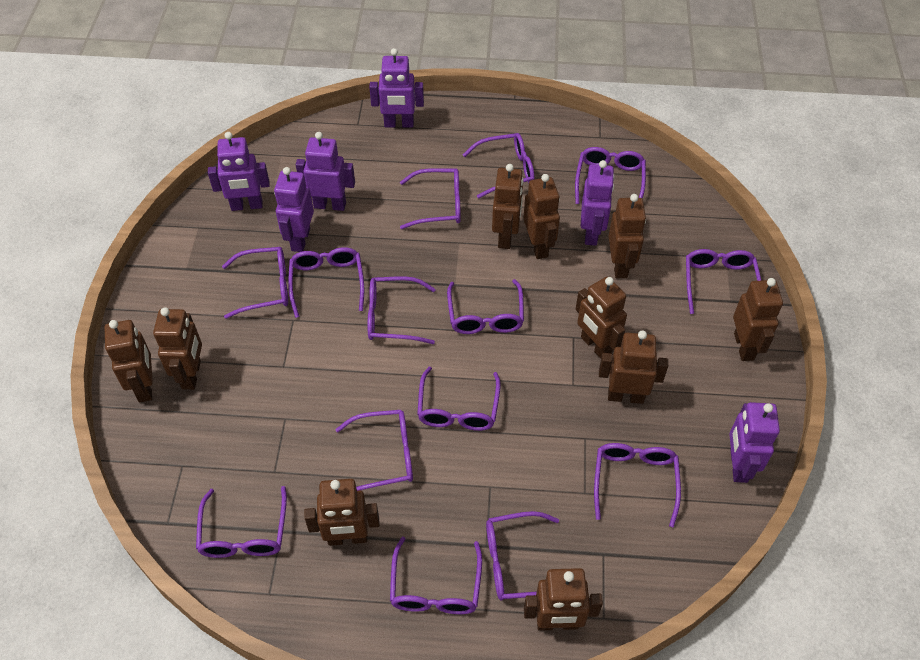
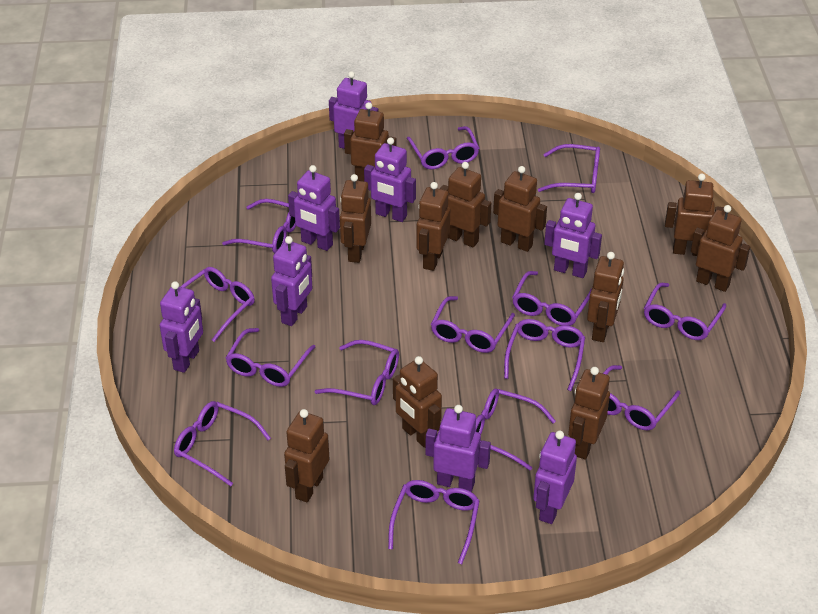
brown robot: 10 -> 11
purple robot: 6 -> 8

